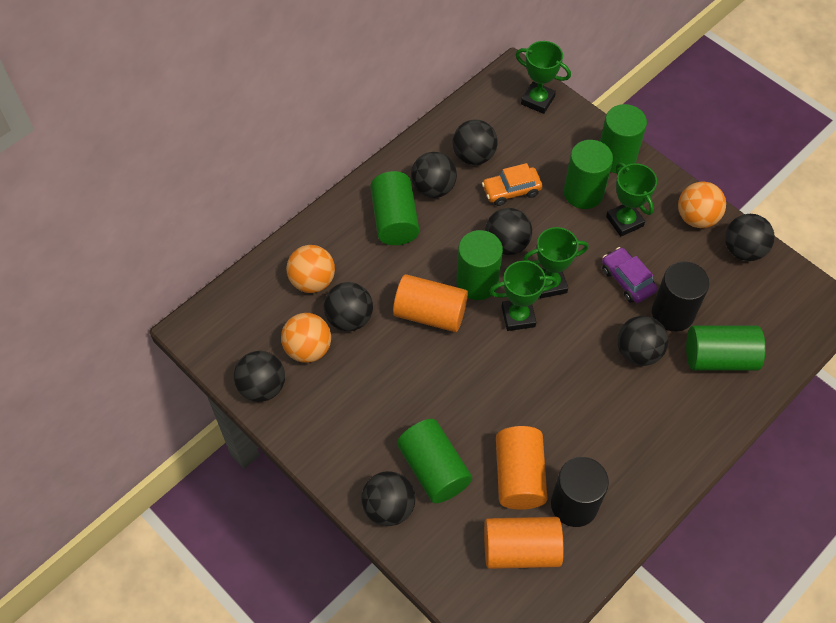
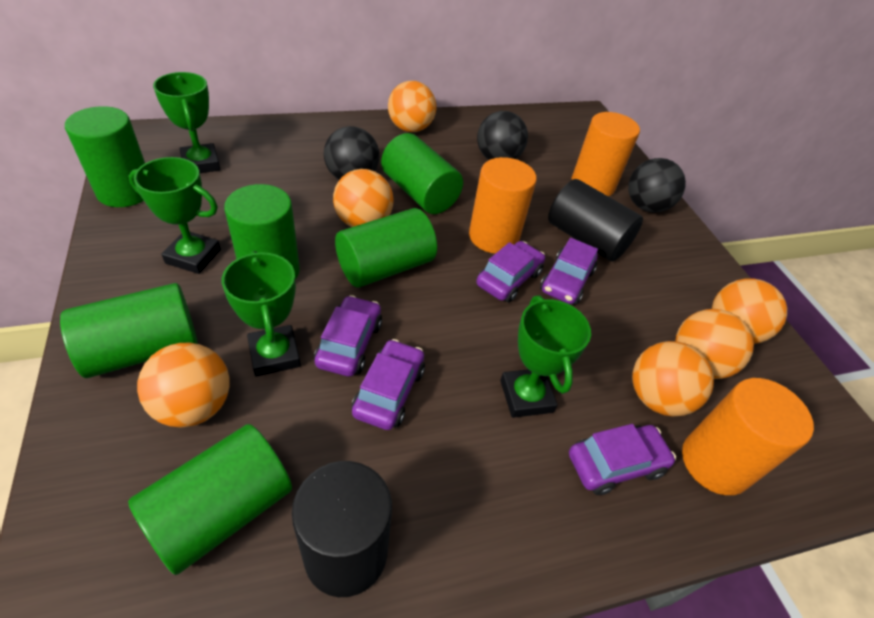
black ball: 8 -> 3
orange ball: 3 -> 6
orange car: 1 -> 0
purple car: 1 -> 5

